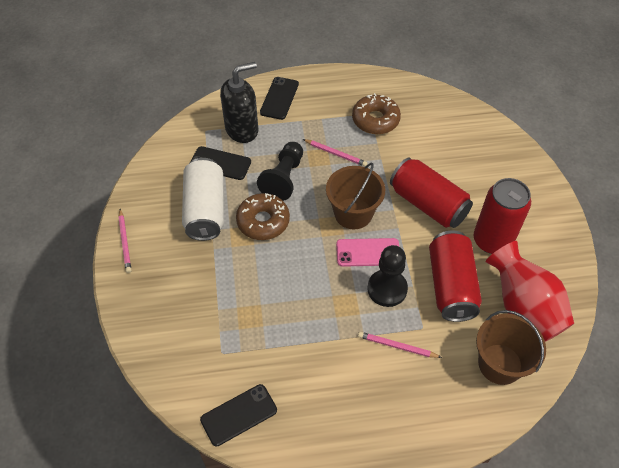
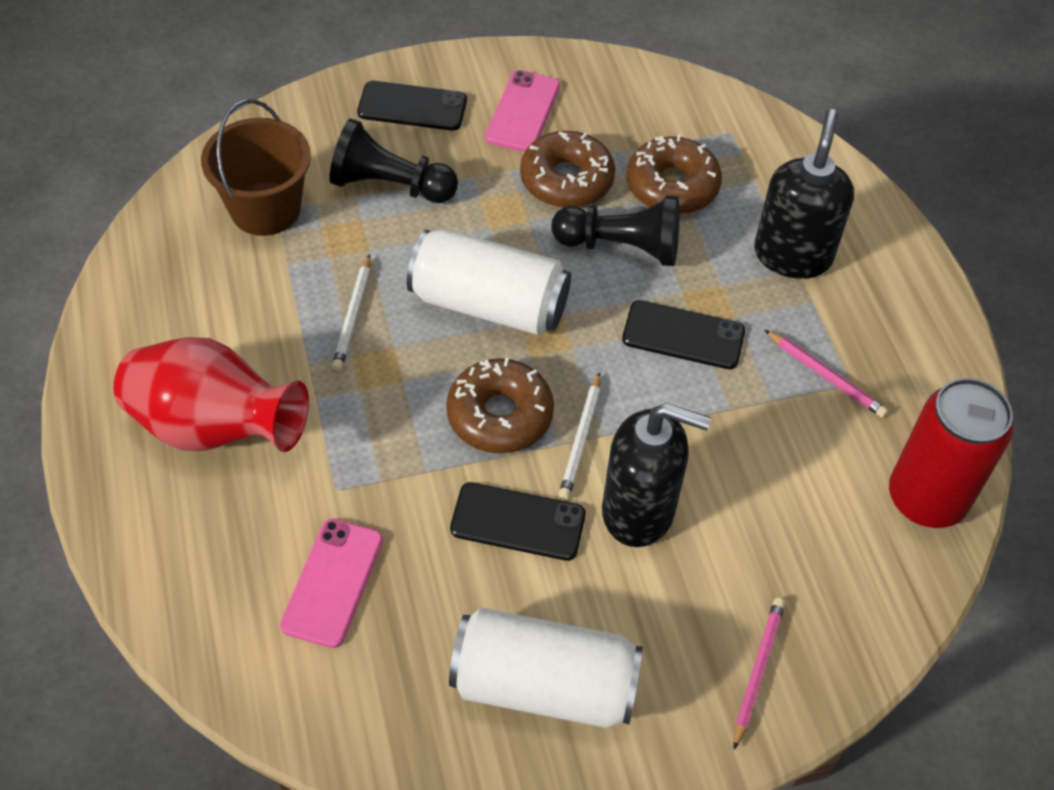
black soap dispenser: 1 -> 2
brown bucket: 2 -> 1
brown donut: 2 -> 3
pink pencil: 3 -> 2
pink phone: 1 -> 2
red can: 3 -> 1
white can: 1 -> 2
white pencil: 0 -> 2

